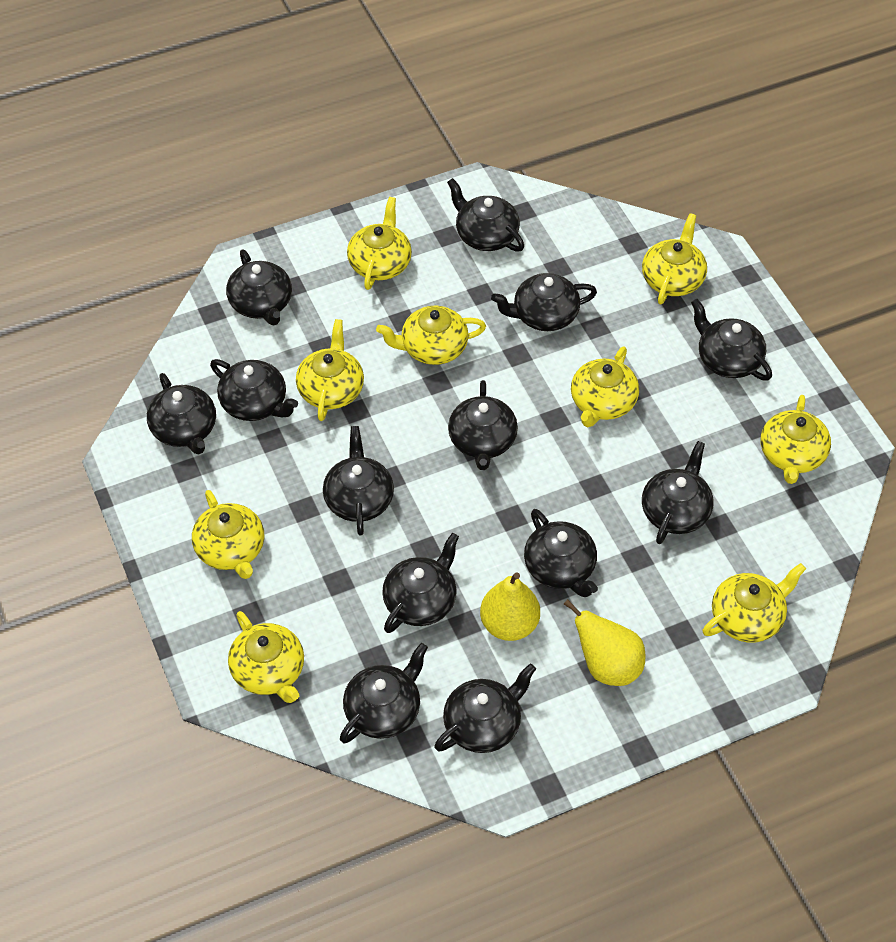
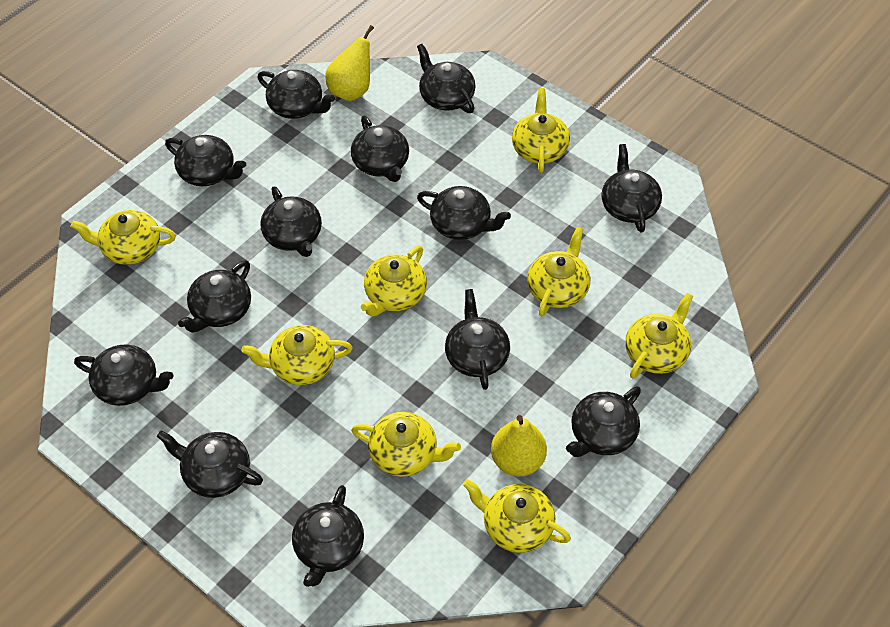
yellow teapot: 9 -> 8

